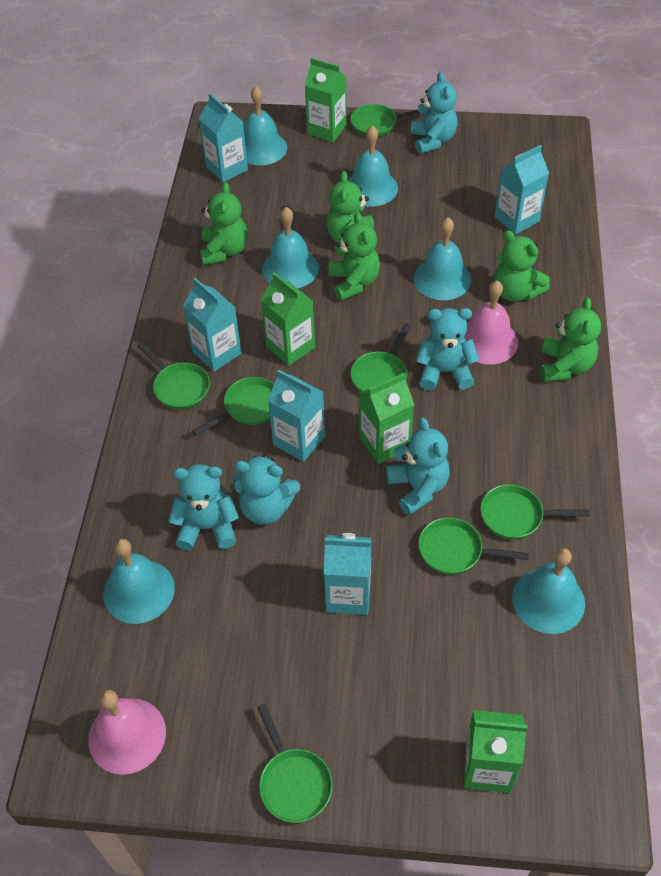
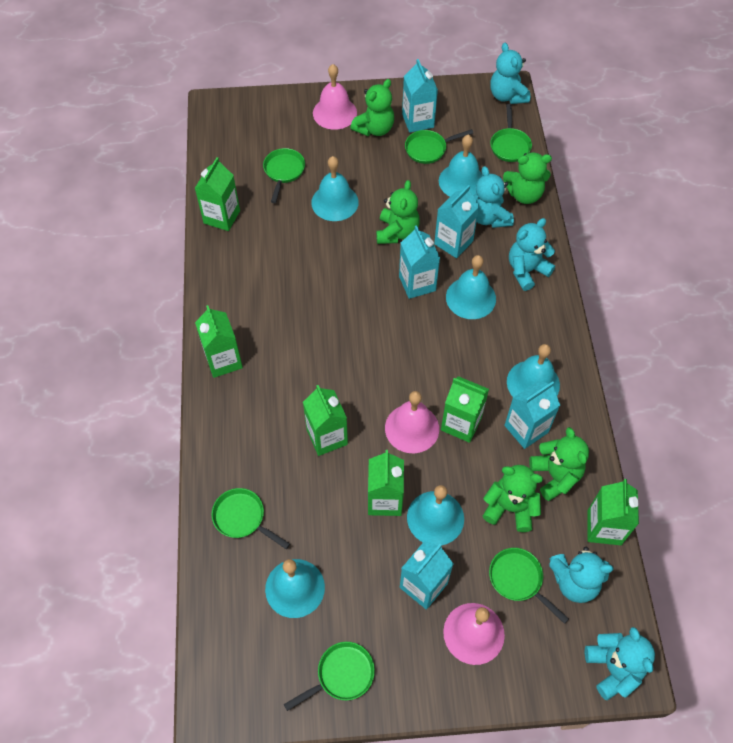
green carton: 4 -> 6
green pan: 7 -> 6
pink bell: 2 -> 3

